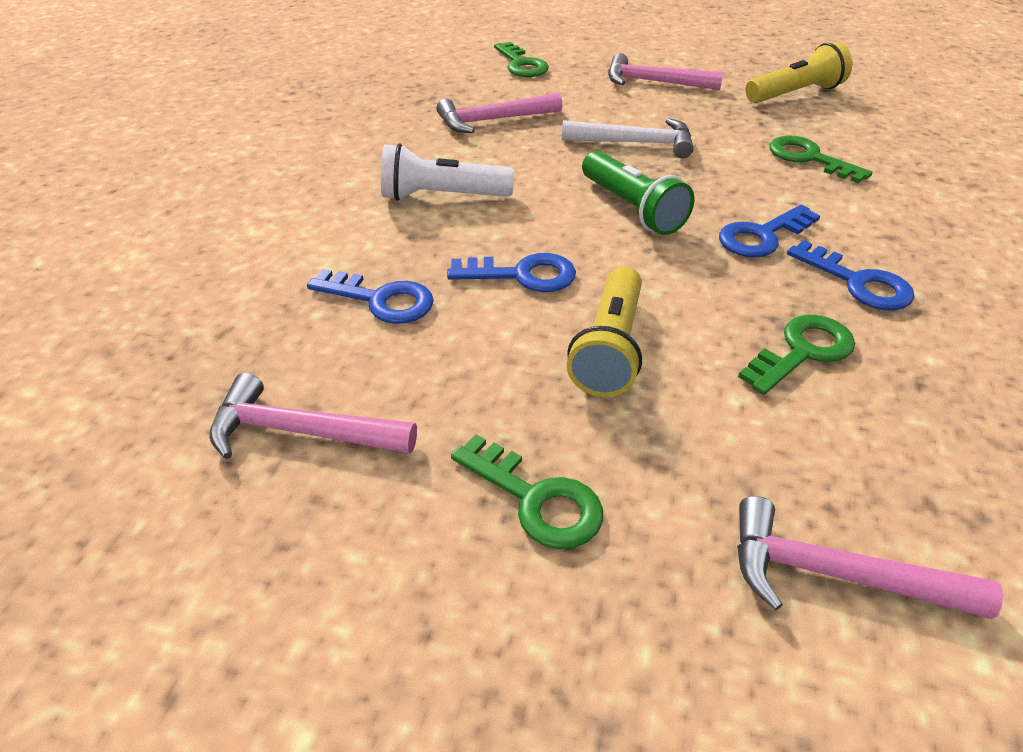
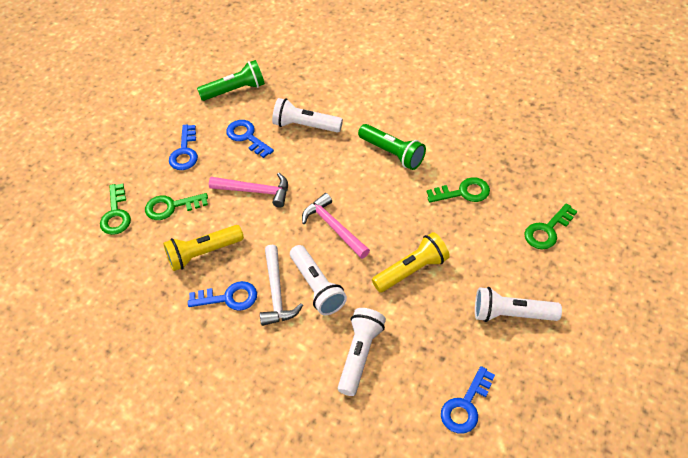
green flashlight: 1 -> 2
pink hammer: 4 -> 2
white flashlight: 1 -> 4

